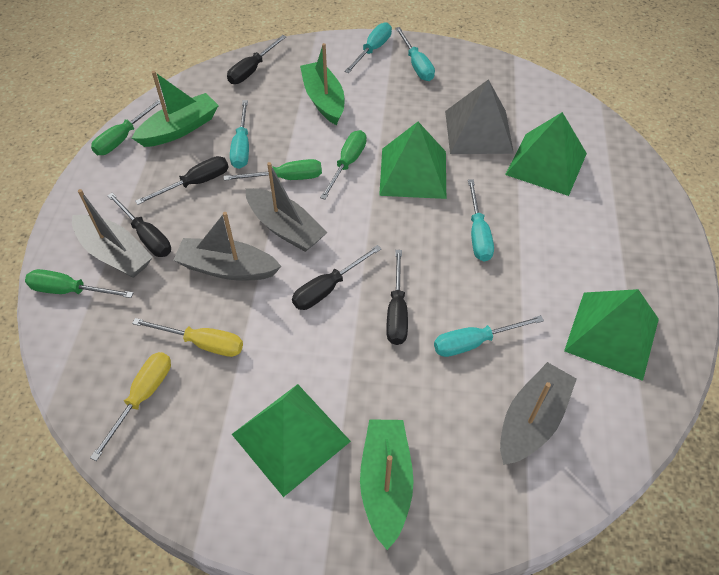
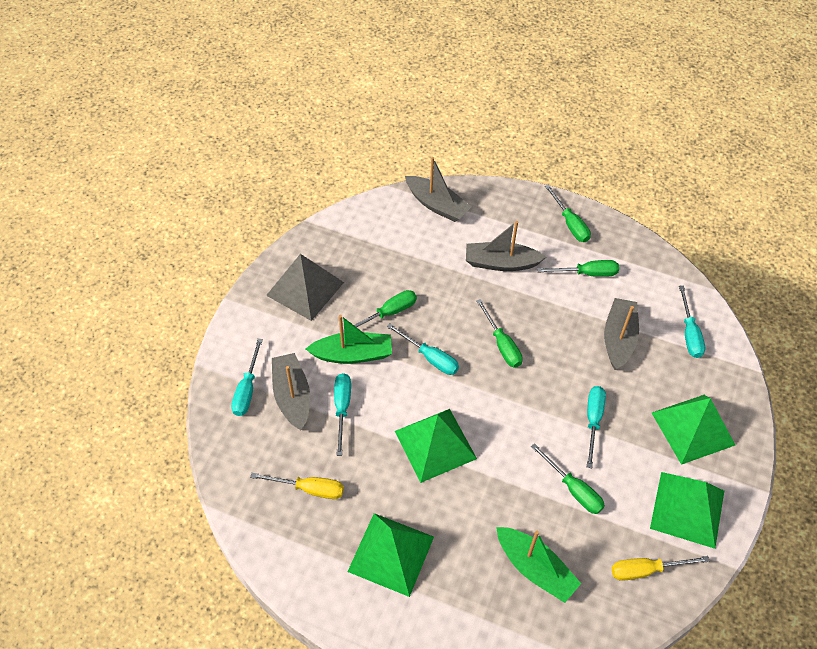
black screwdriver: 5 -> 0
green boat: 3 -> 2
green screwdriver: 4 -> 5

